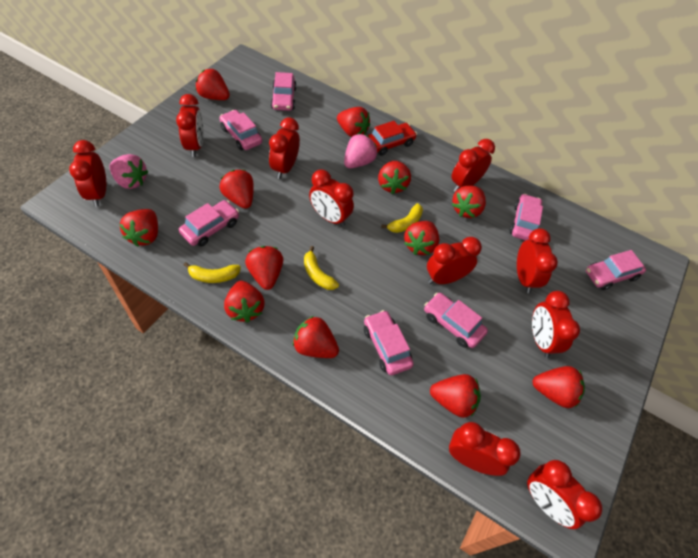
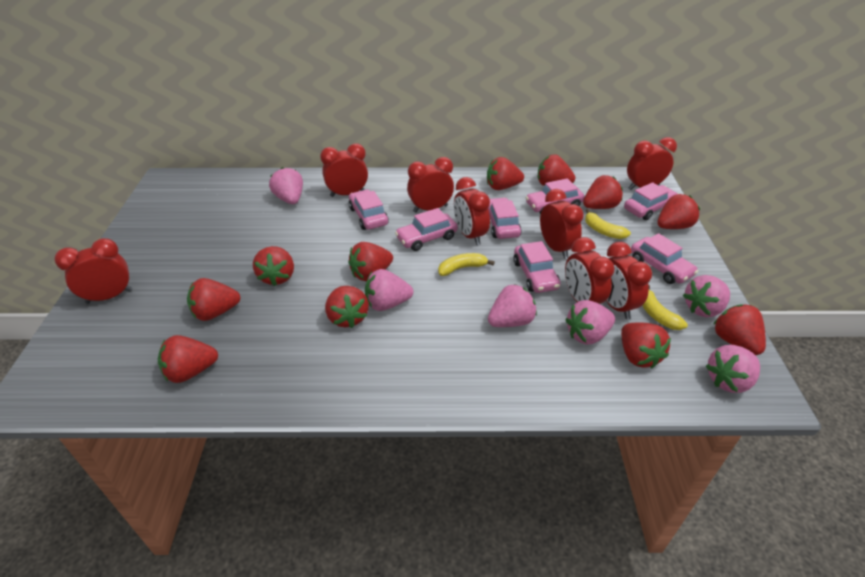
pink strawberry: 2 -> 6
red car: 1 -> 0
red clock: 10 -> 8
red strawberry: 12 -> 11

